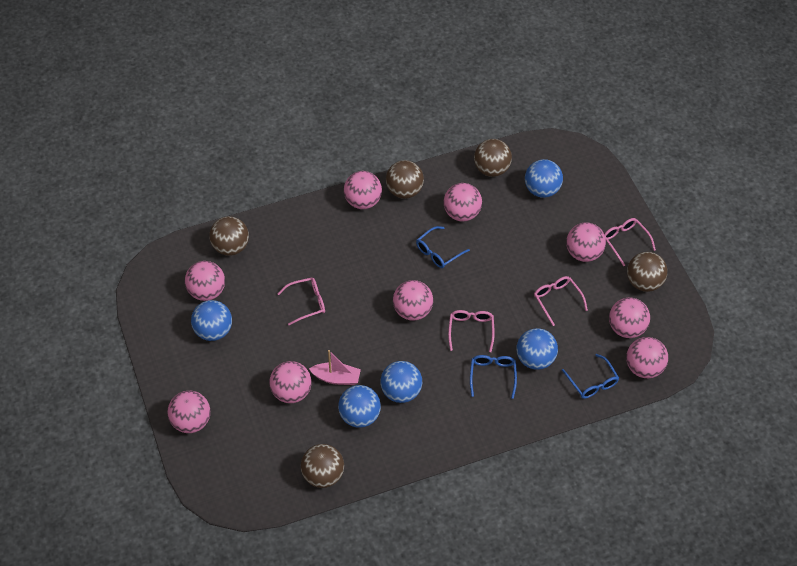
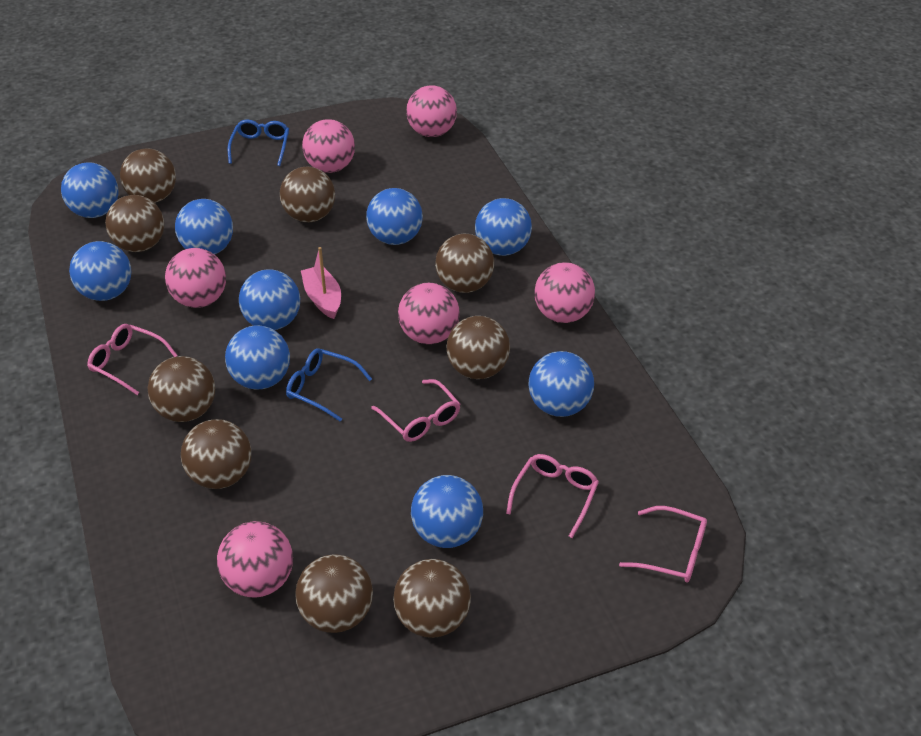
blue ball: 5 -> 9
blue glasses: 3 -> 2
brown ball: 5 -> 9
pink ball: 9 -> 6

